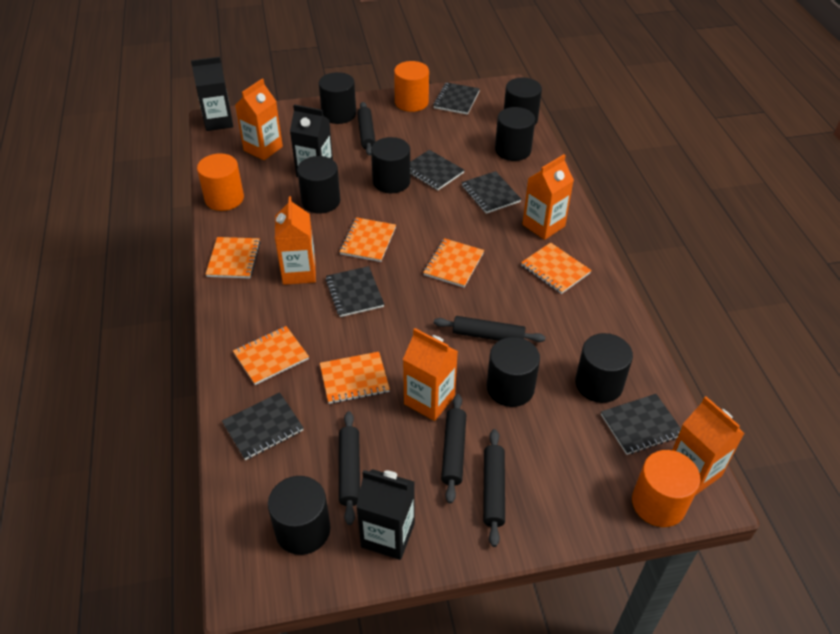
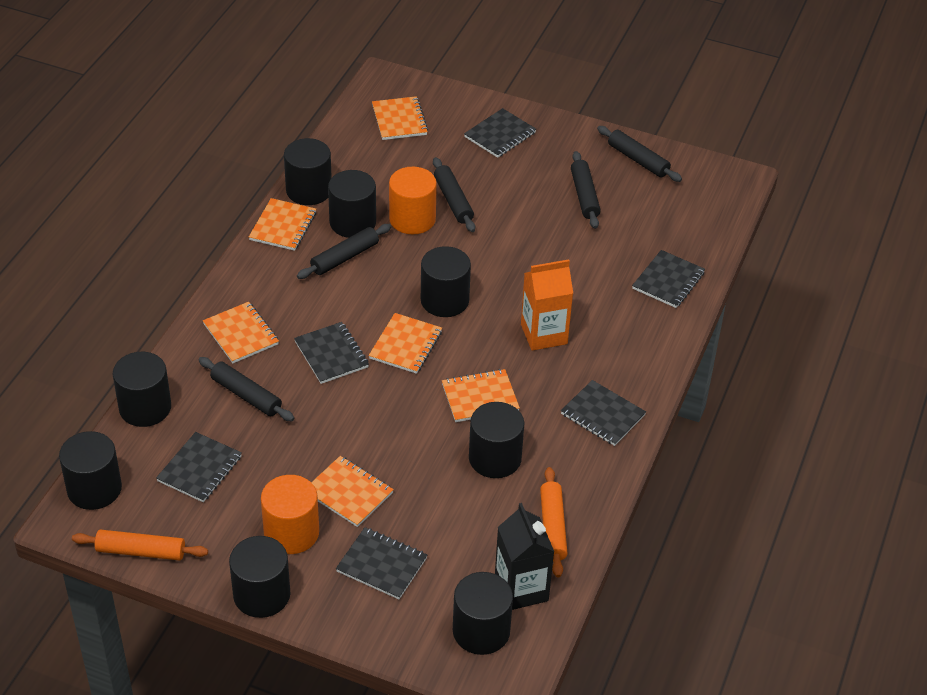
black carton: 3 -> 1
orange carton: 5 -> 1
orange cylinder: 3 -> 2
orange rolling pin: 0 -> 2

